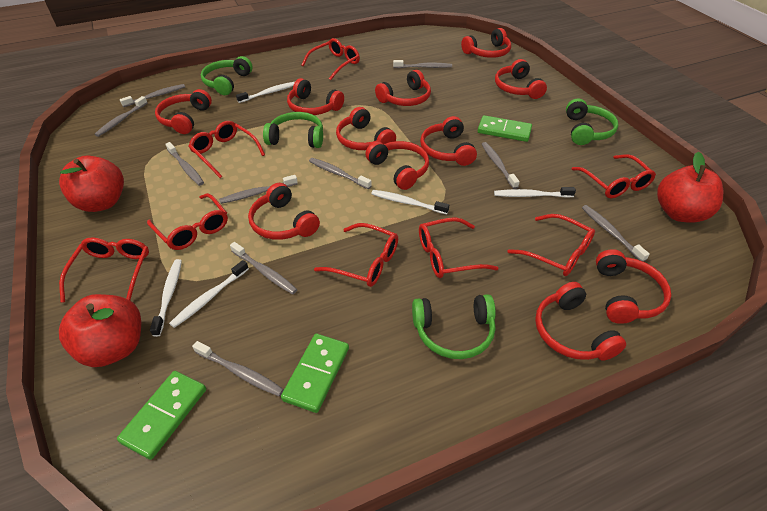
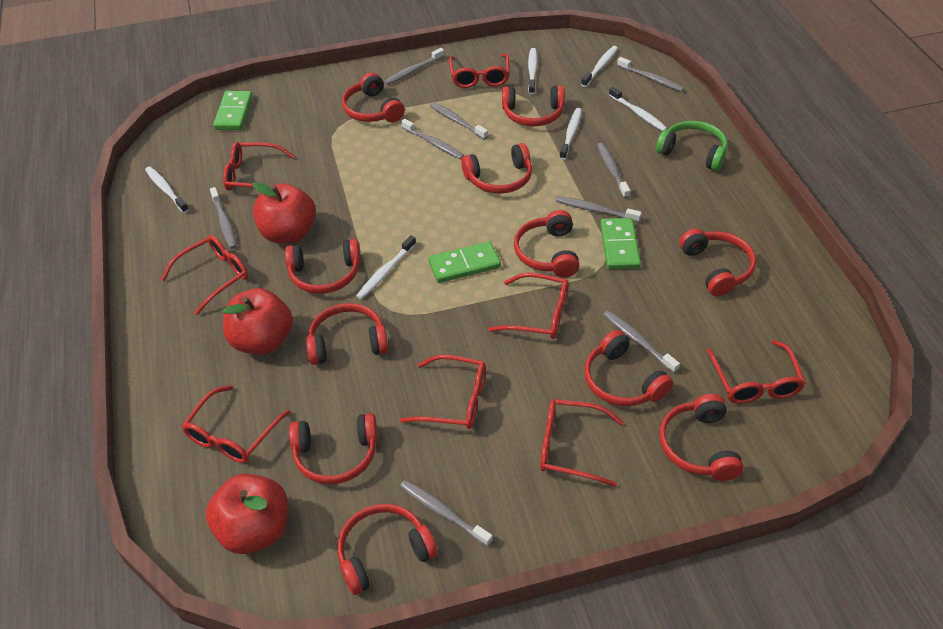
green headphones: 4 -> 1
grey toothbrush: 10 -> 9
white toothbrush: 5 -> 6

